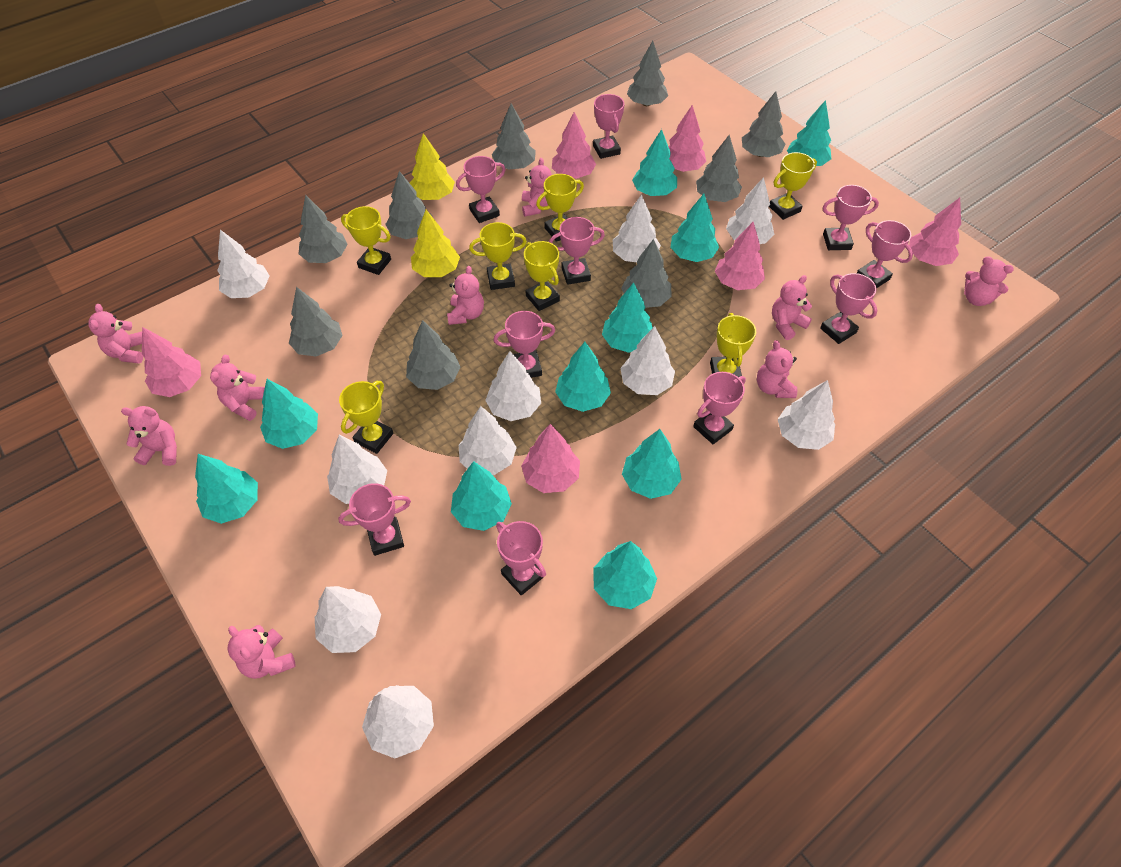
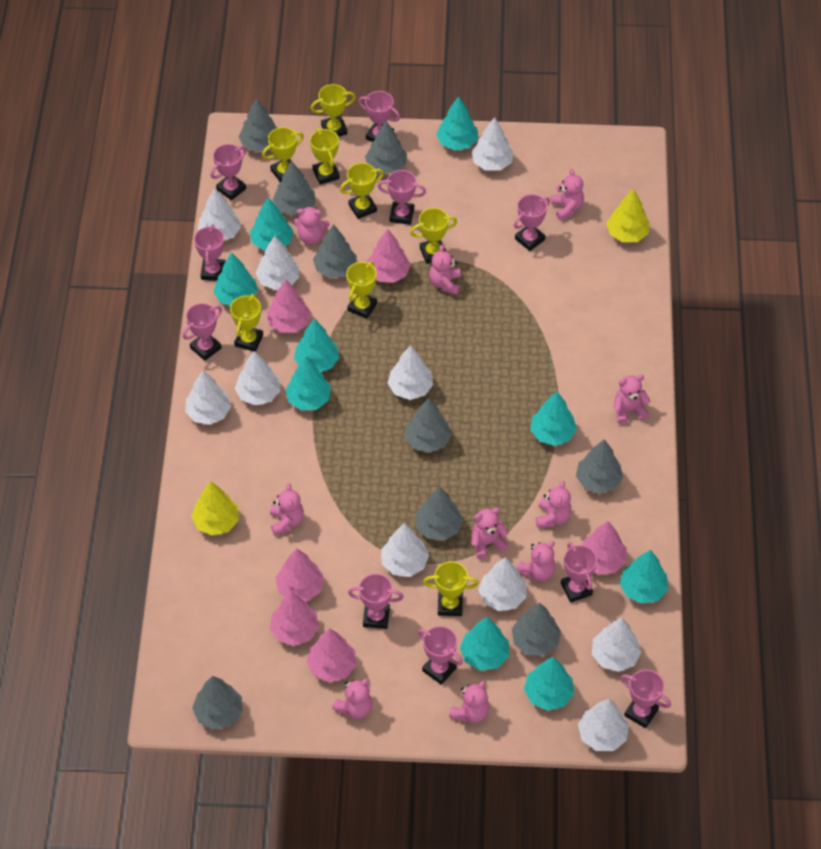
pink teddy bear: 9 -> 10
turquoise tree: 10 -> 9
yellow trophy: 7 -> 8

